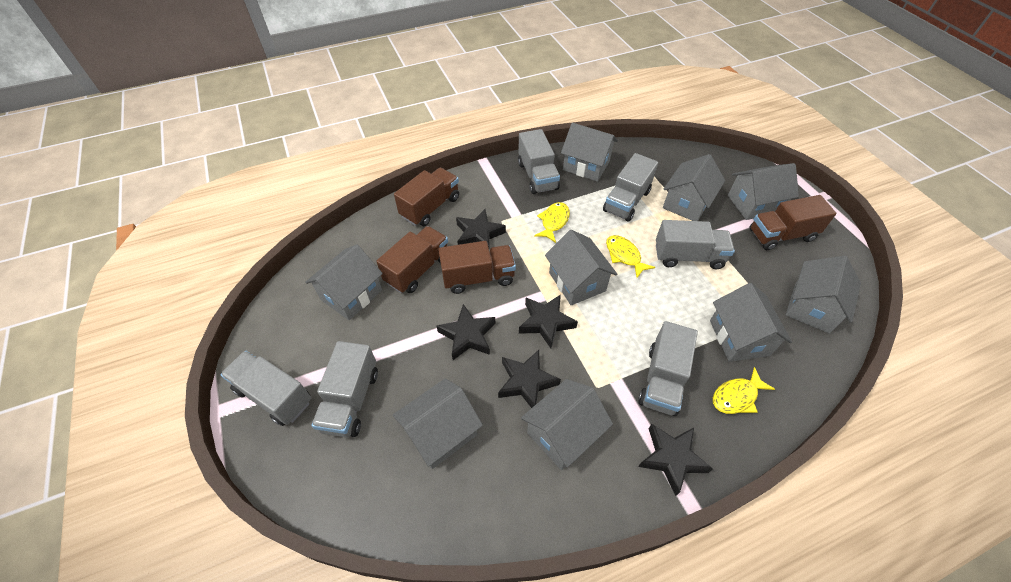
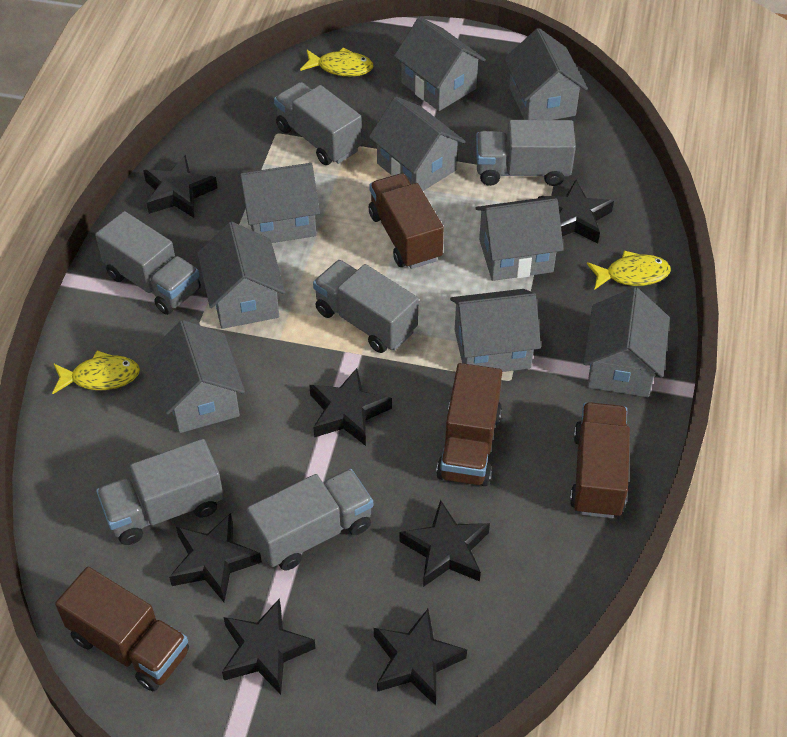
black star: 5 -> 7

